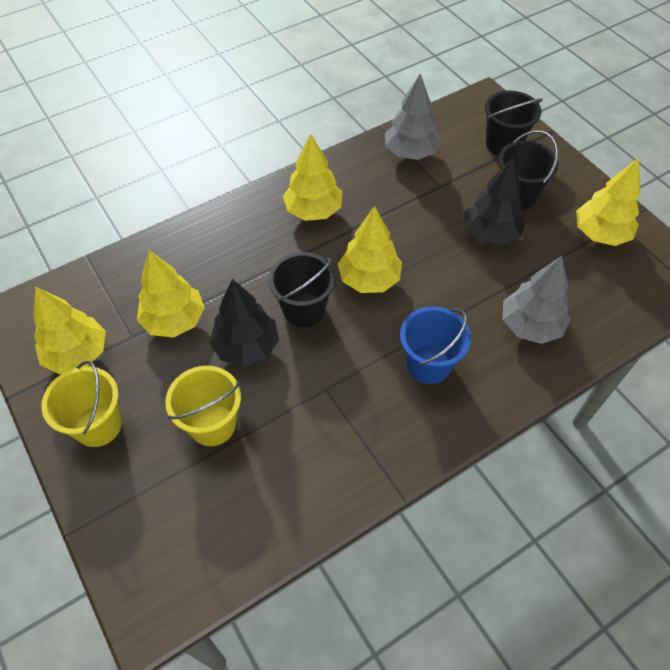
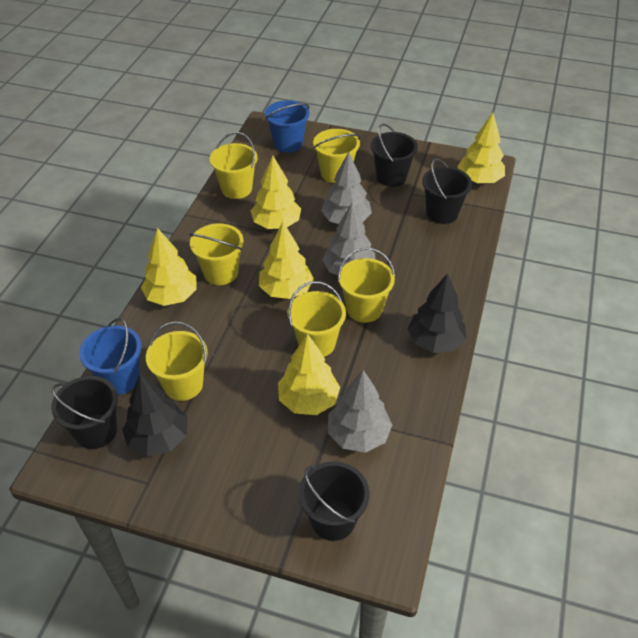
black bucket: 3 -> 4
blue bucket: 1 -> 2
grey tree: 2 -> 3
yellow bucket: 2 -> 6

